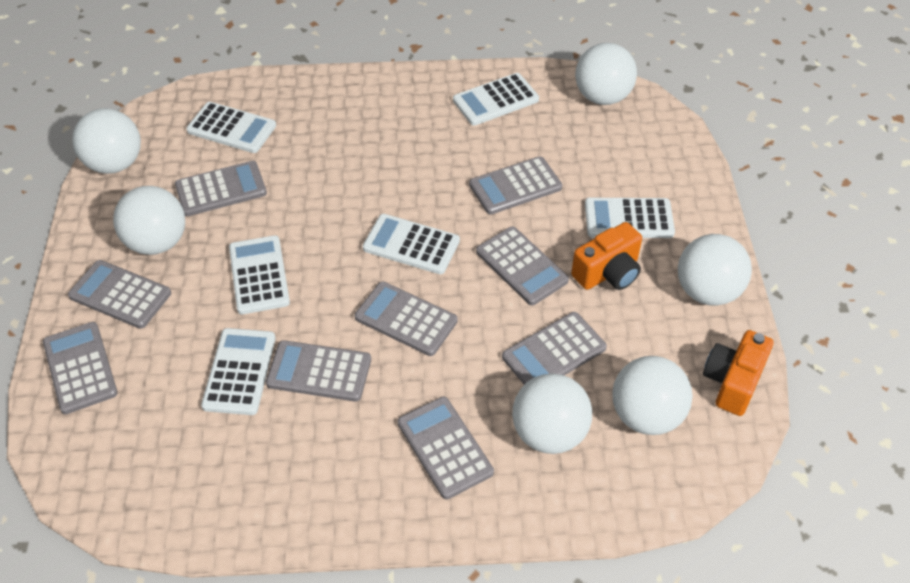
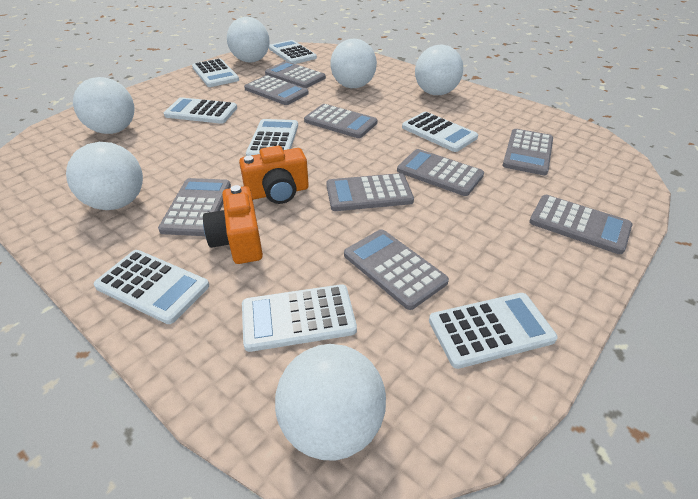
white calculator: 6 -> 8

